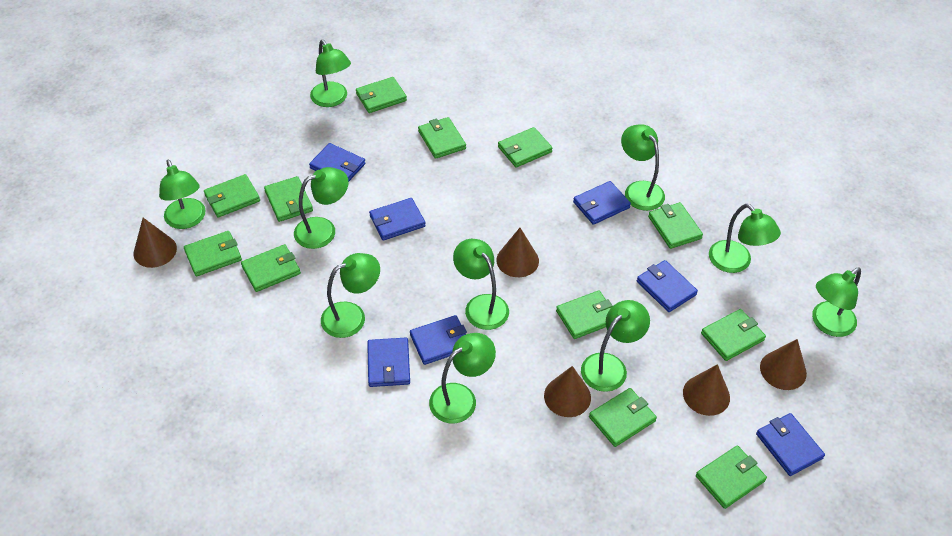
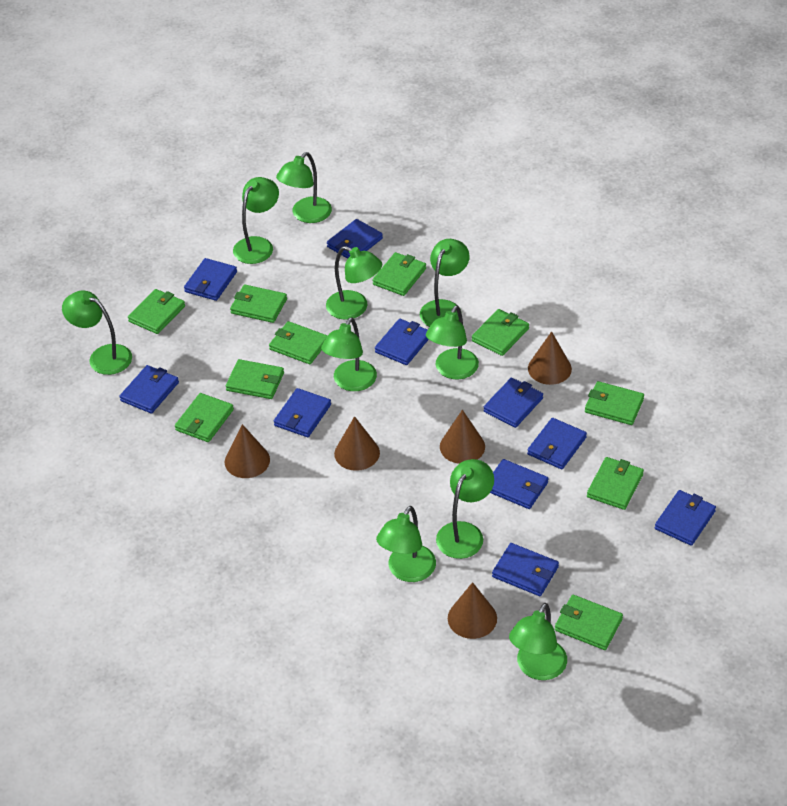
blue wallet: 7 -> 10
green wallet: 12 -> 10

